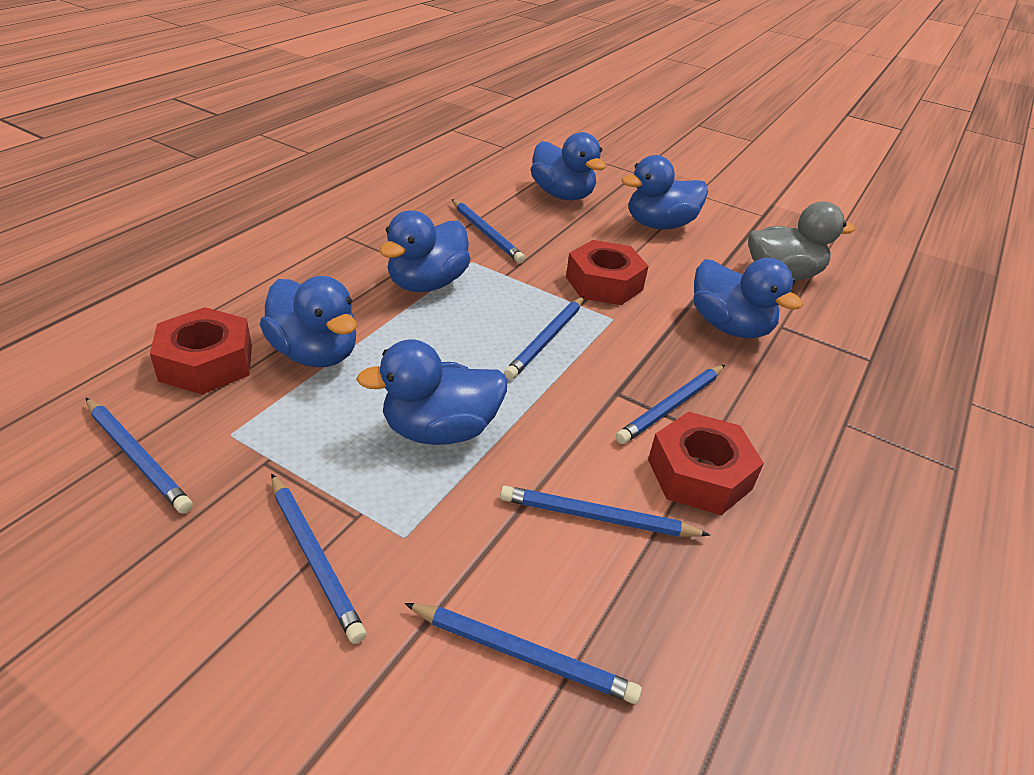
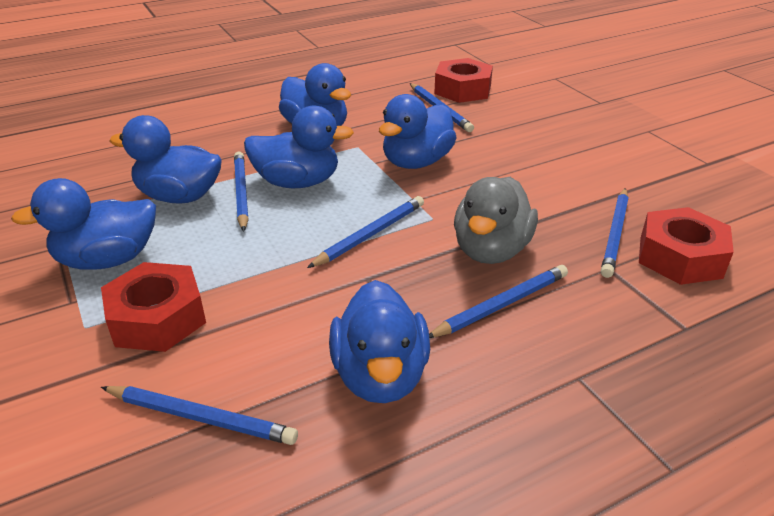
blue pencil: 7 -> 6

